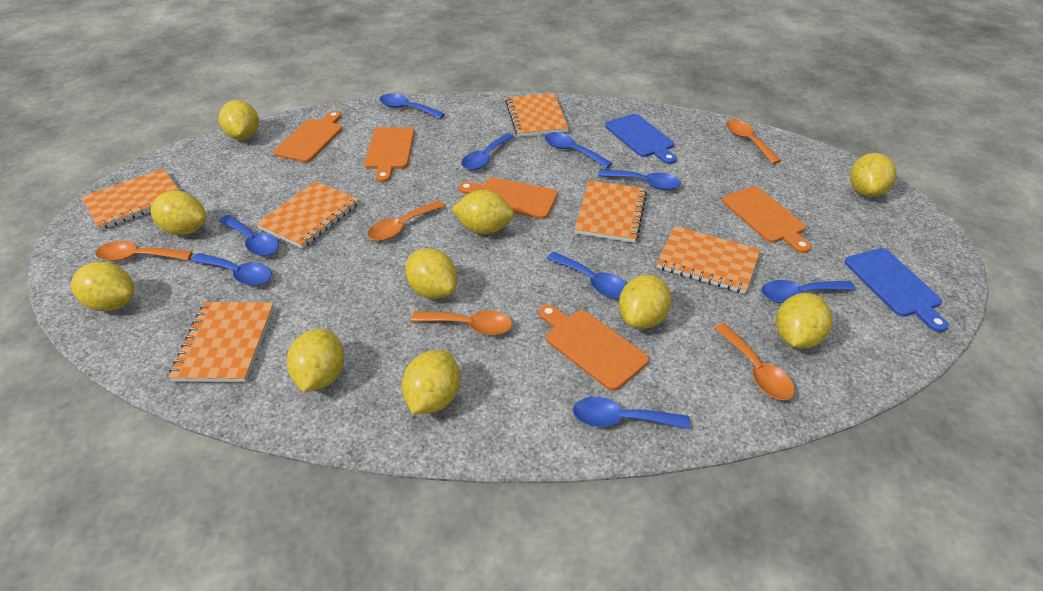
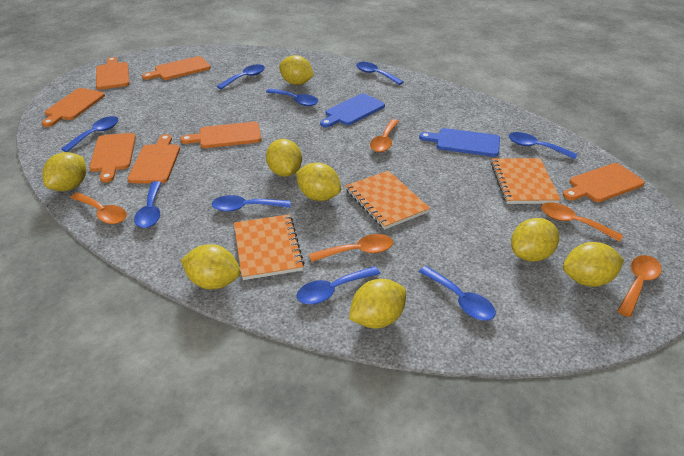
orange cutting board: 5 -> 7
orange notebook: 6 -> 3
yellow lemon: 10 -> 8

